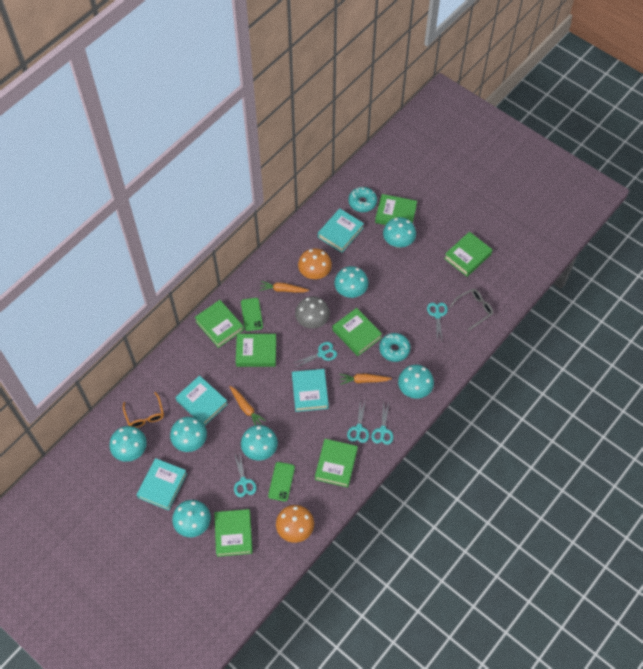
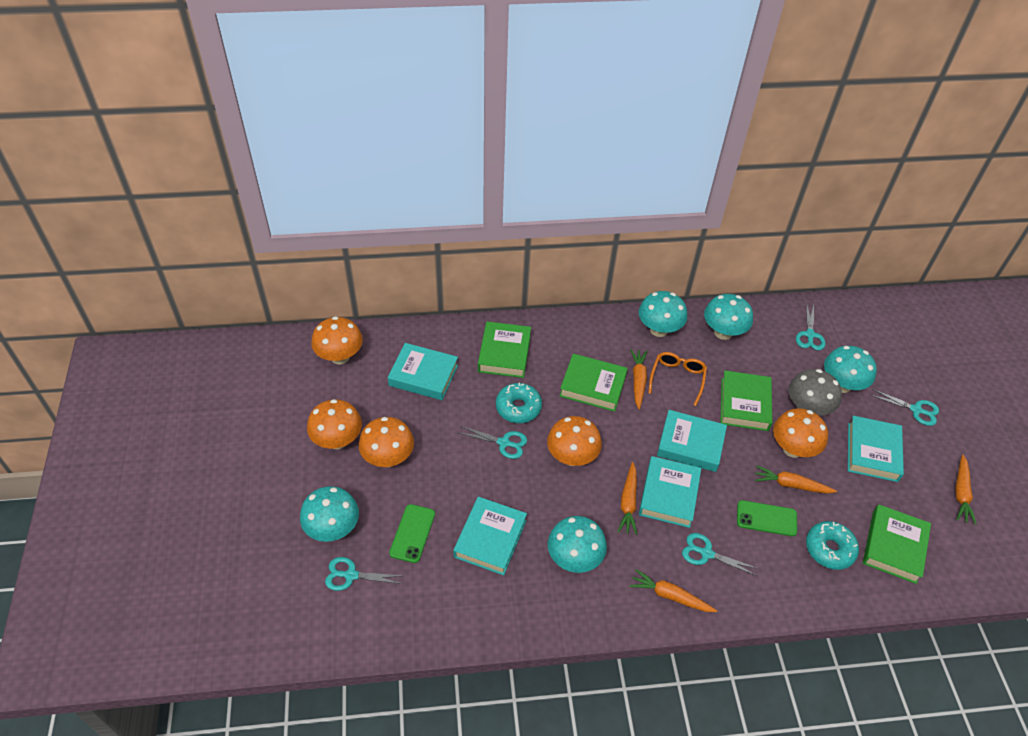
green book: 7 -> 4
grey glasses: 1 -> 0
orange carrot: 3 -> 5
orange mushroom: 2 -> 5
turquoise book: 4 -> 5
turquoise mushroom: 7 -> 5

